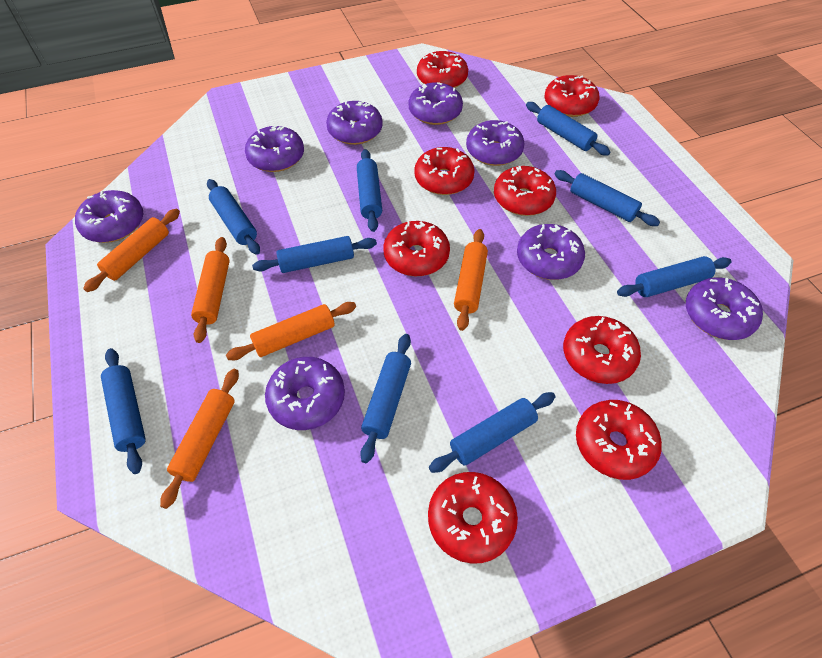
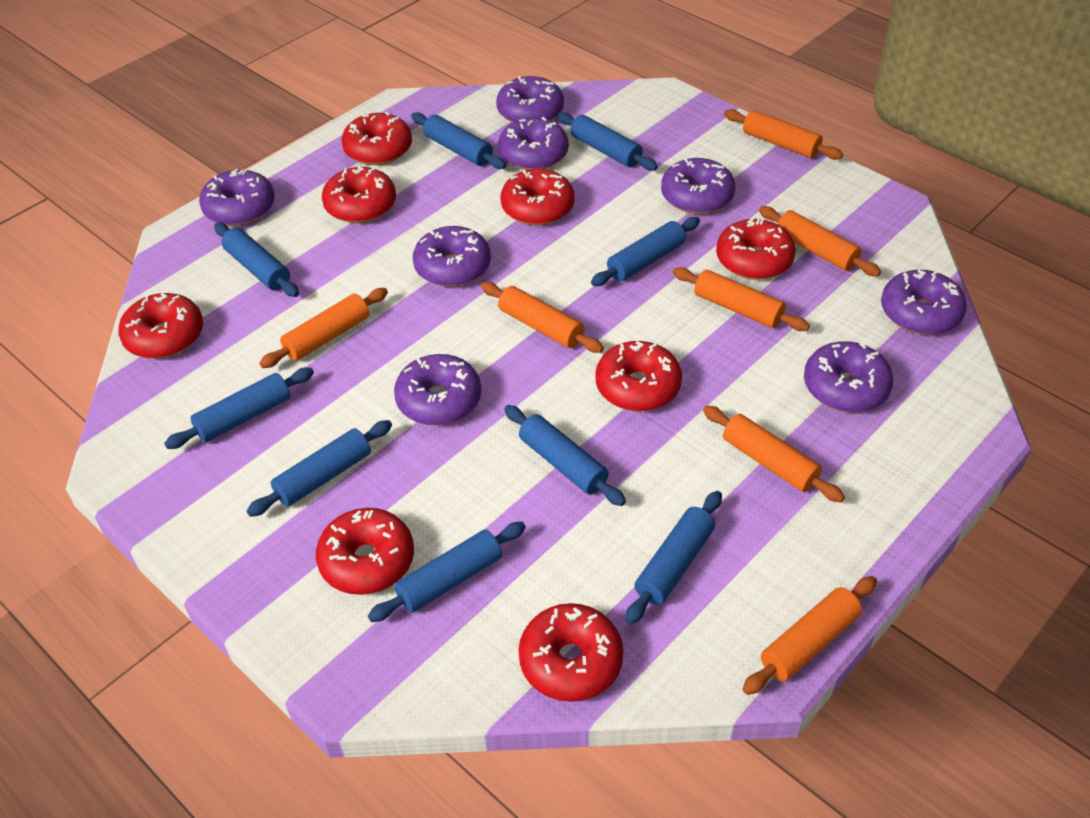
orange rolling pin: 5 -> 7

